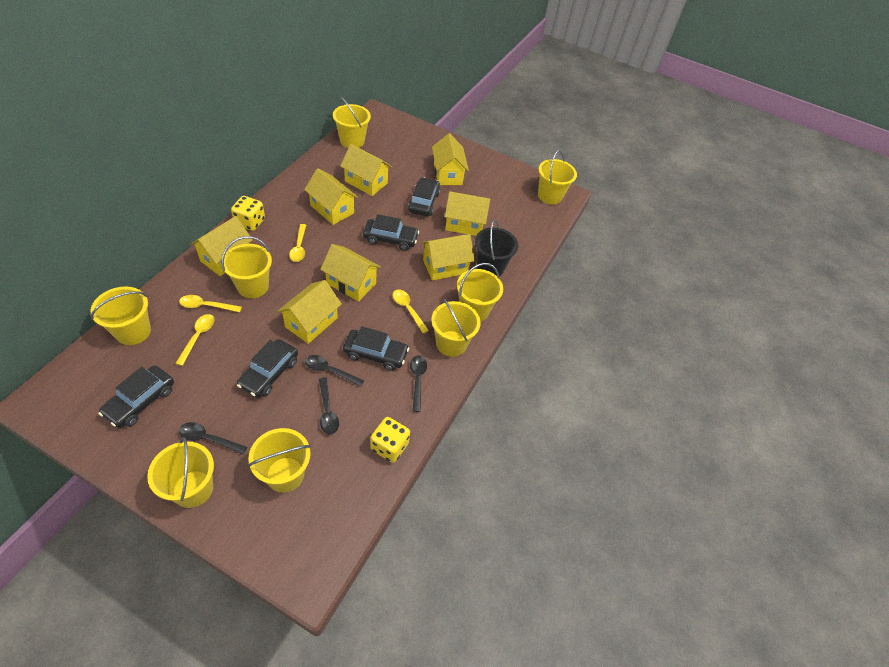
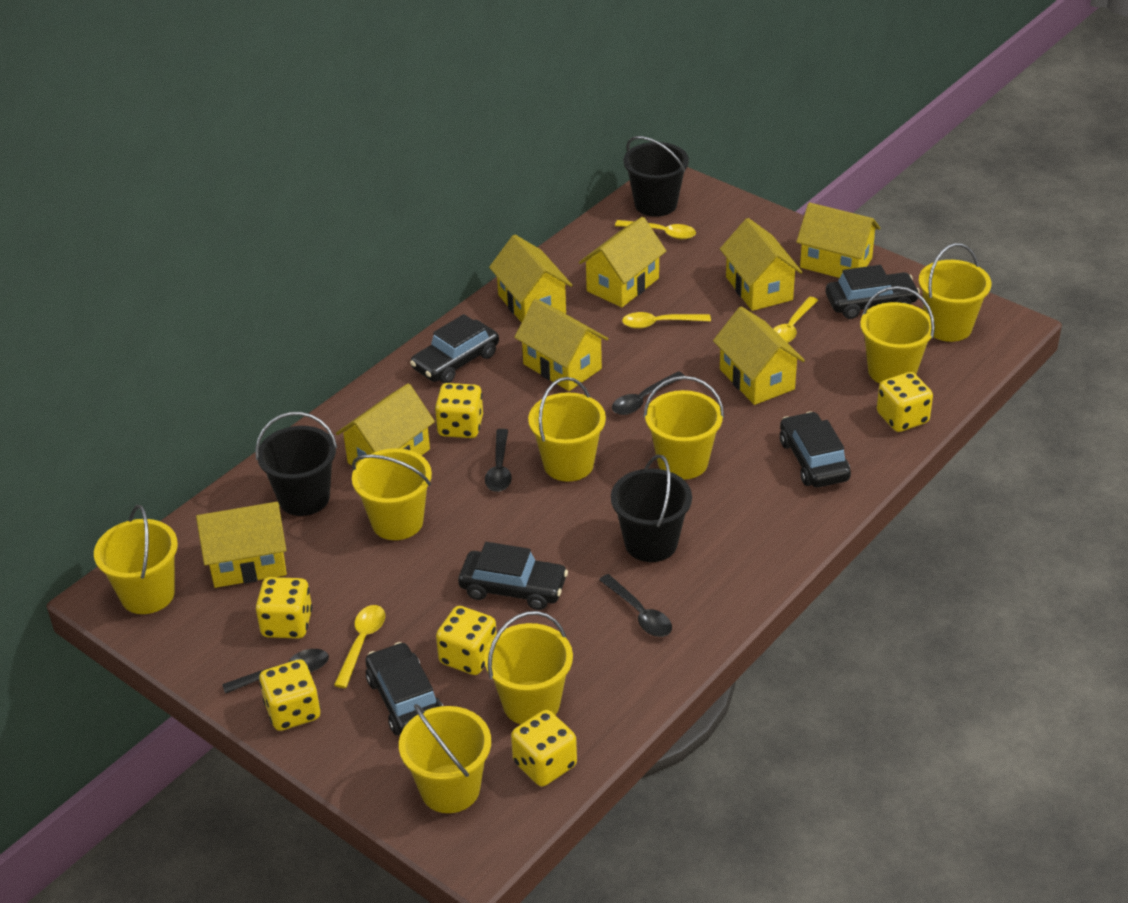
black bucket: 1 -> 3
yellow dice: 2 -> 6

